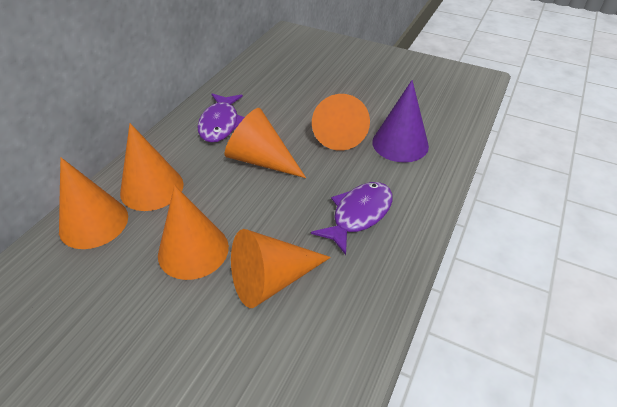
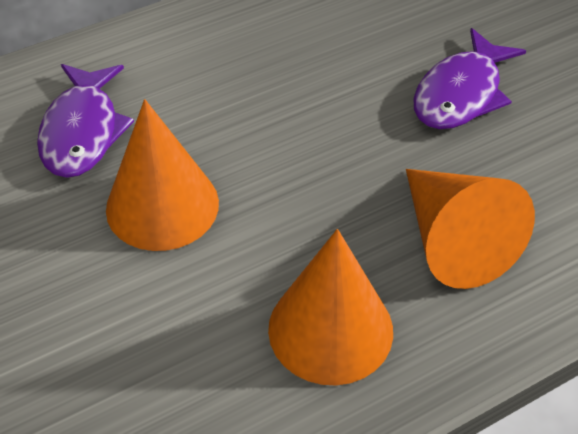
orange cone: 6 -> 3
purple cone: 1 -> 0

